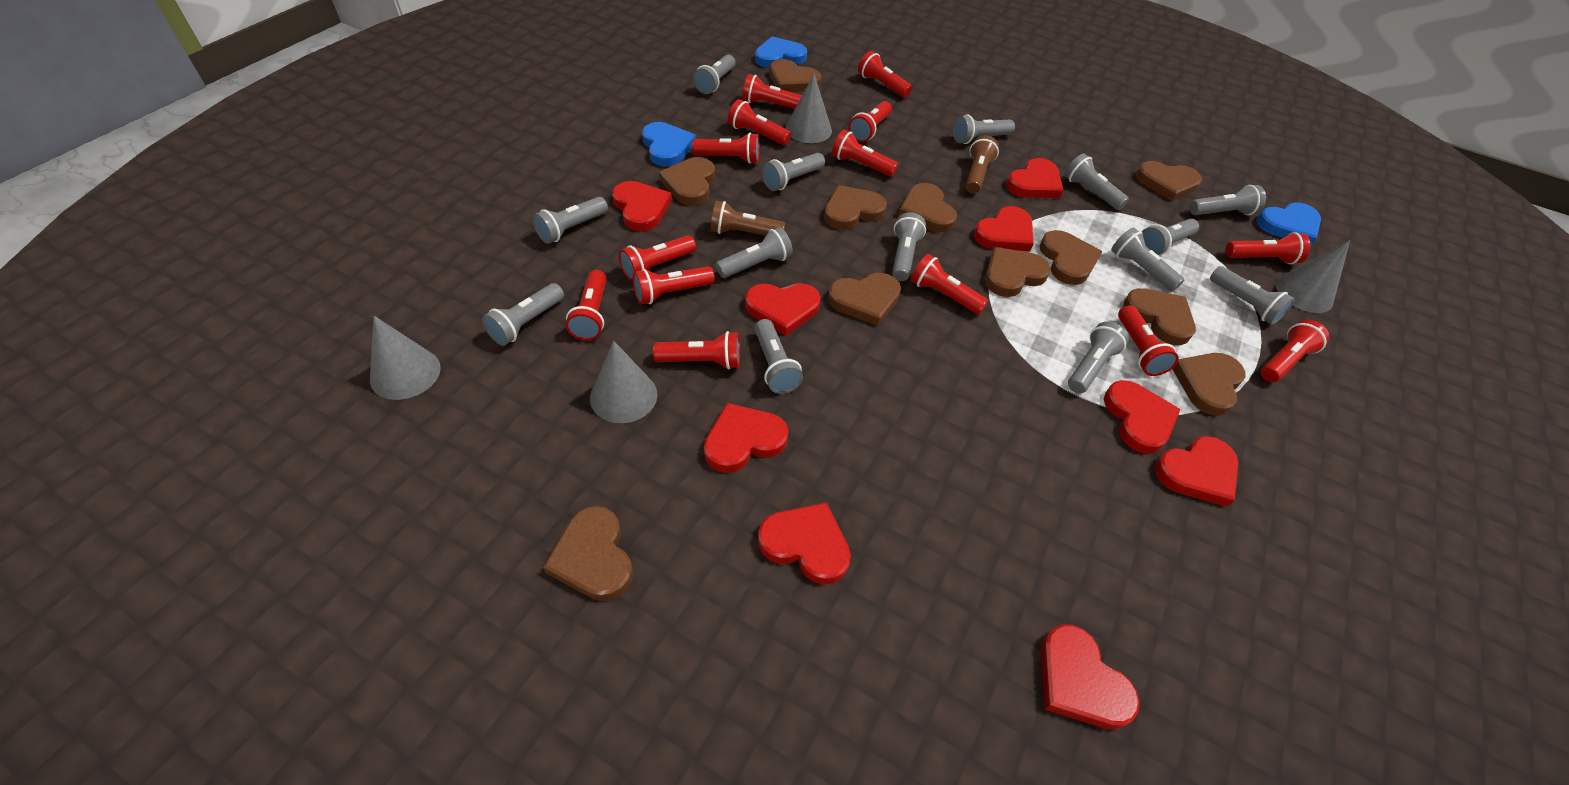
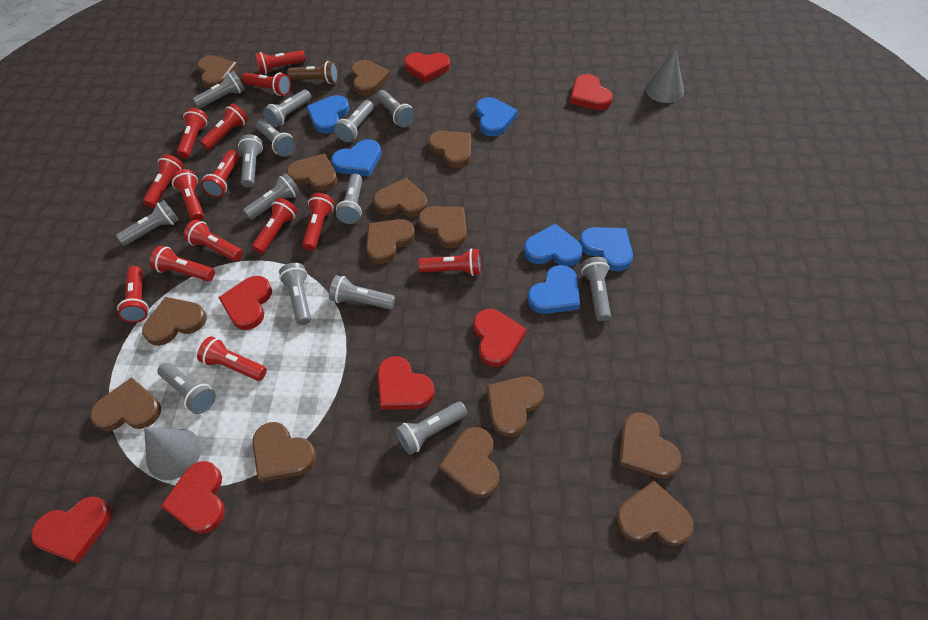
blue heart: 3 -> 6
brown flashlight: 2 -> 1
brown heart: 11 -> 14
grey cone: 4 -> 2
red heart: 9 -> 7

